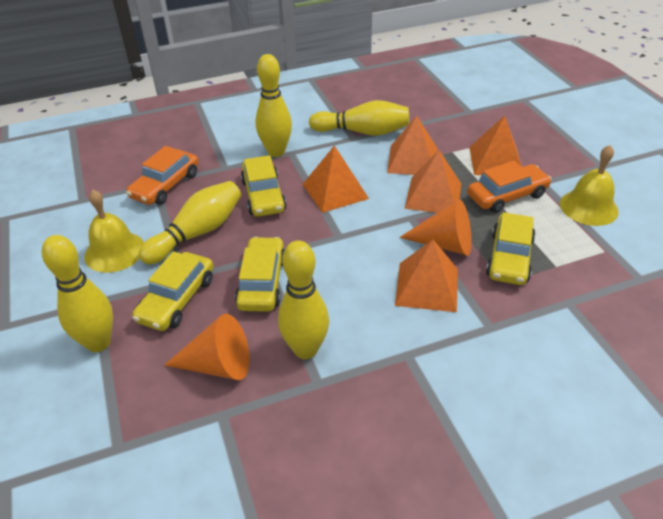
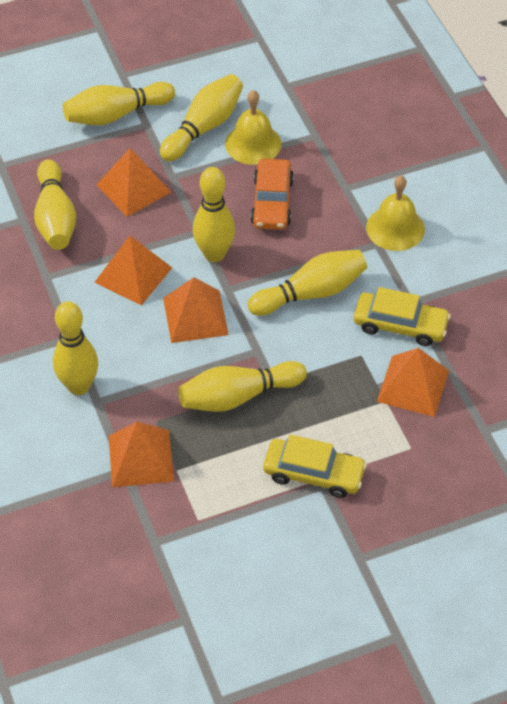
orange car: 2 -> 1
orange cone: 2 -> 0
yellow bowling pin: 5 -> 7
yellow car: 4 -> 2

